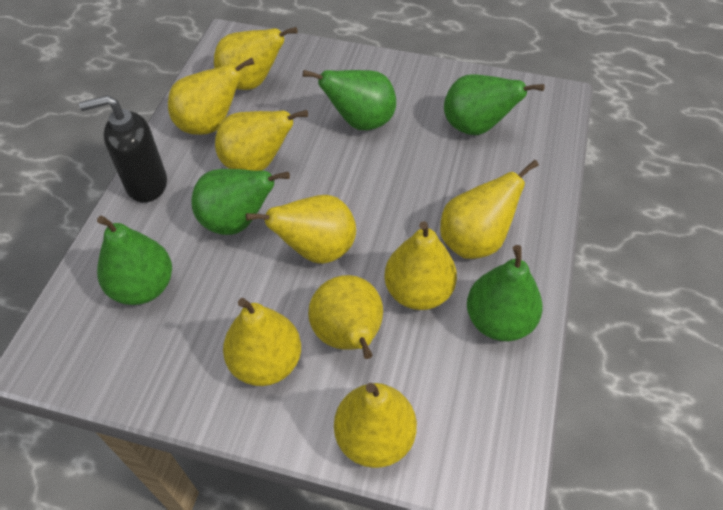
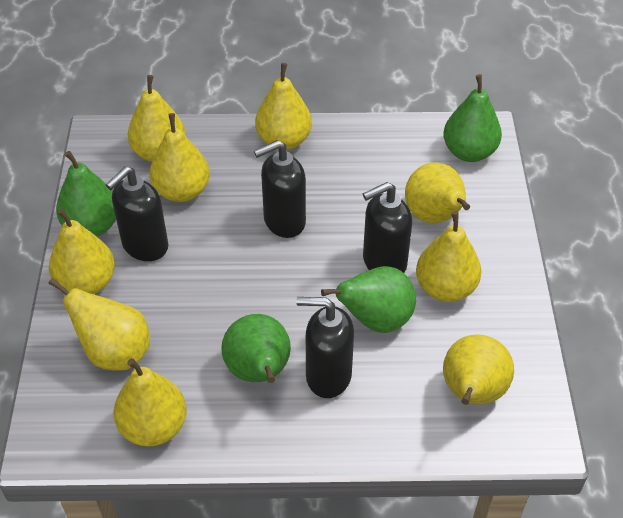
black soap dispenser: 1 -> 4
green pear: 5 -> 4

